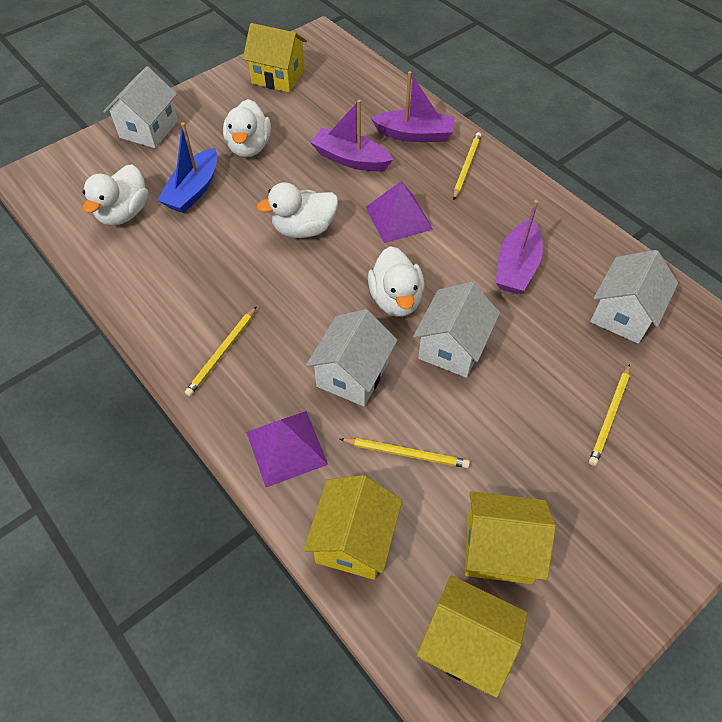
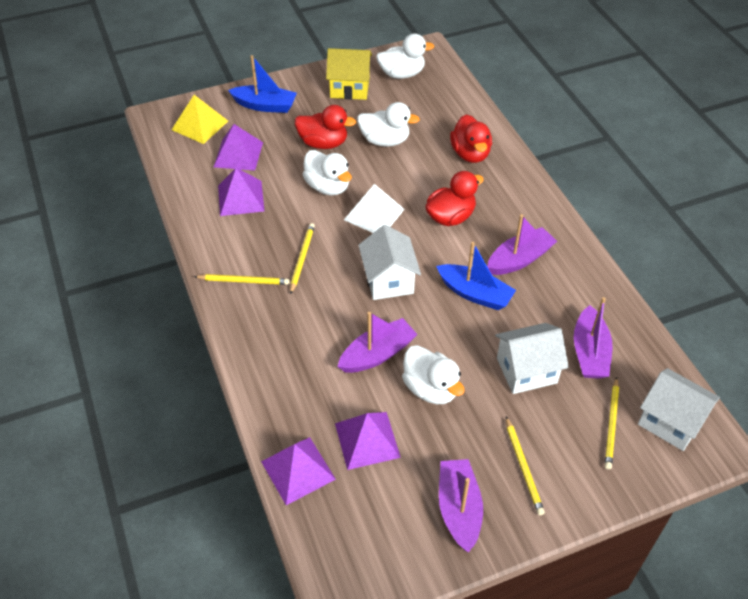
blue boat: 1 -> 2
purple boat: 3 -> 4
purple pyramid: 2 -> 4
red duck: 0 -> 3
white house: 4 -> 3
white pyramid: 0 -> 1
yellow house: 4 -> 1
yellow pyramid: 0 -> 1

